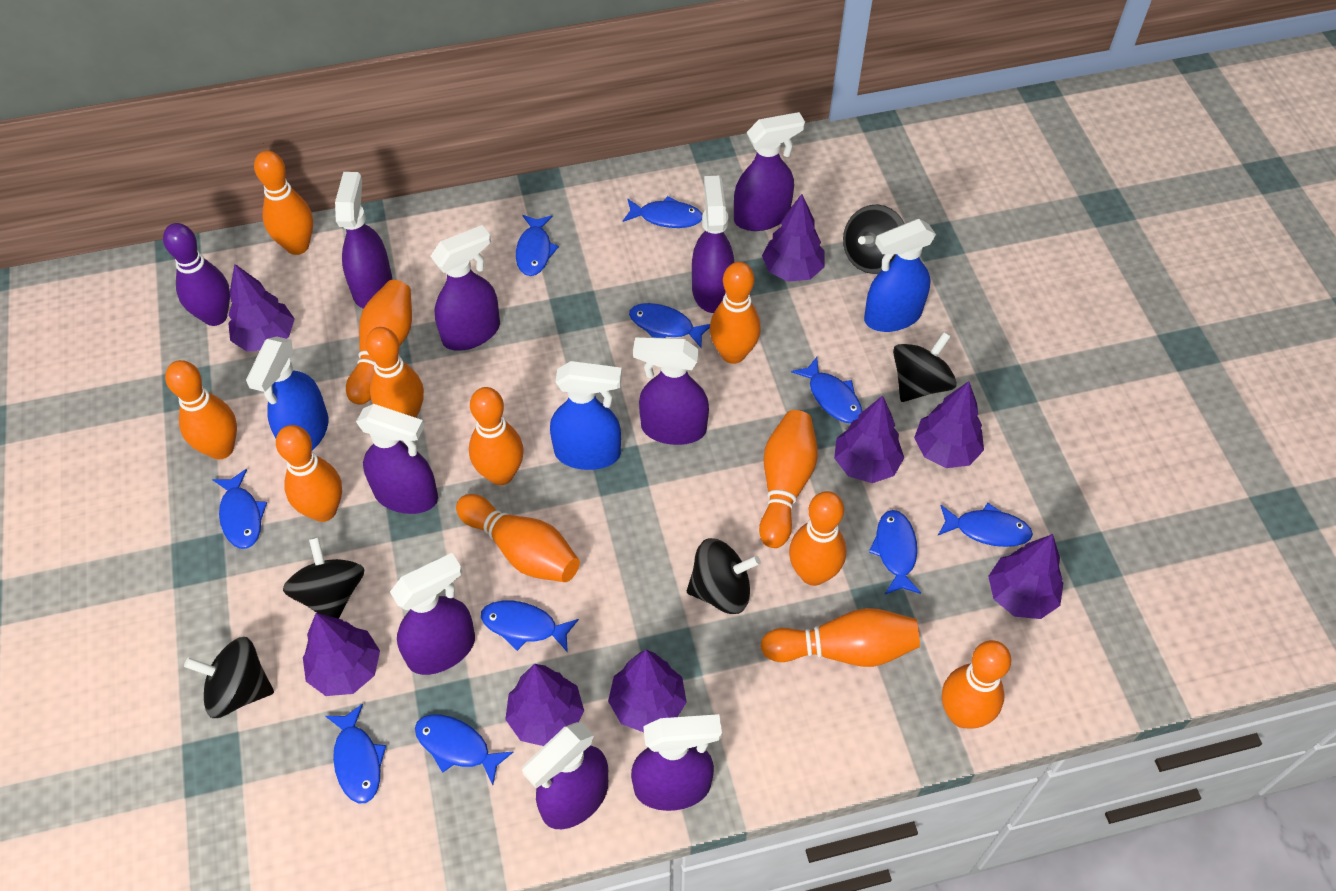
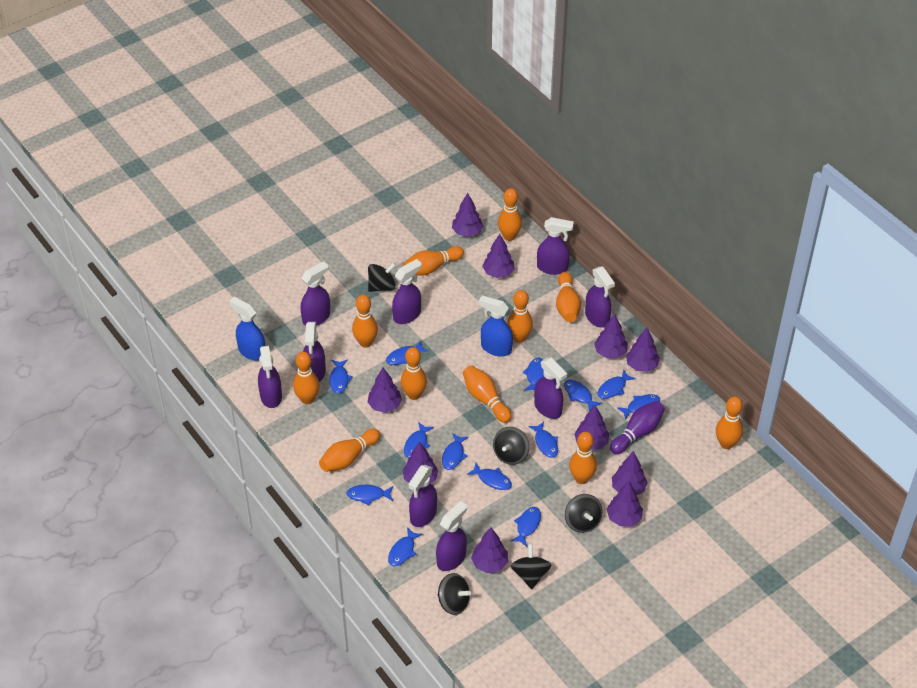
blue fish: 10 -> 13
blue spray bottle: 3 -> 2
orange bowling pin: 12 -> 11
purple tree: 8 -> 10

